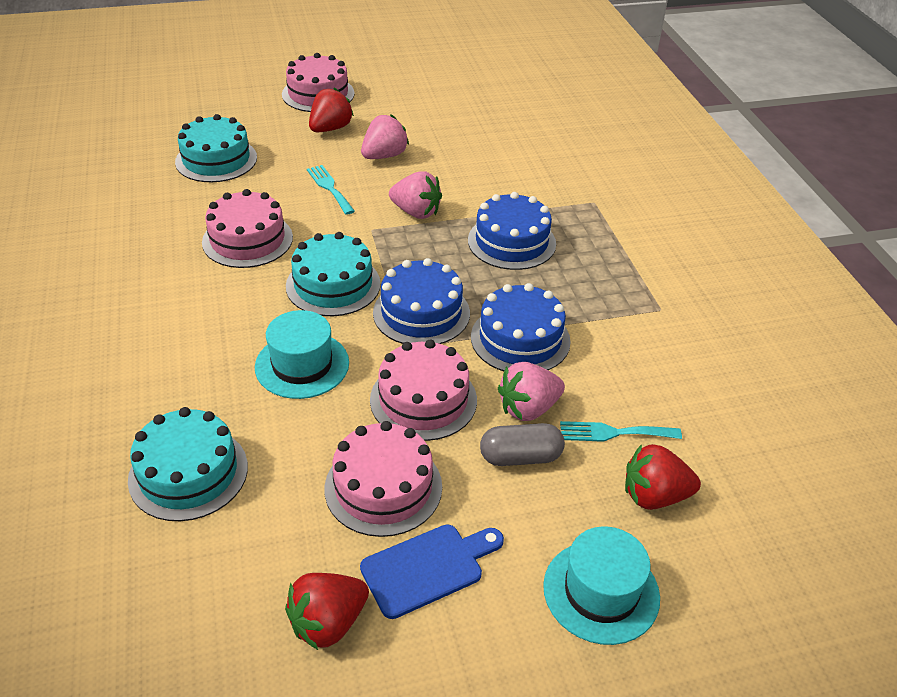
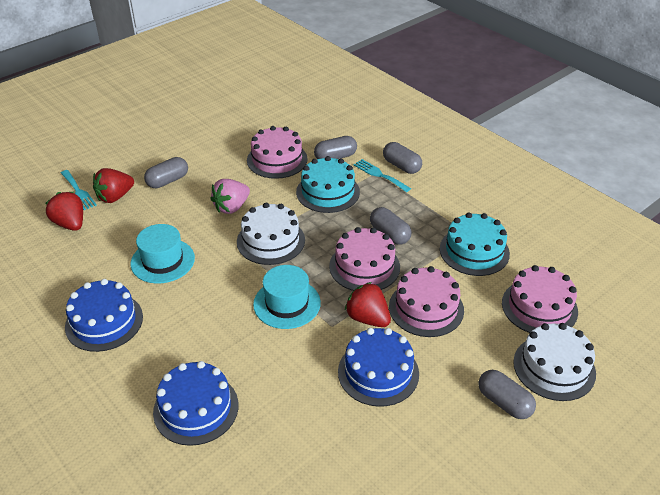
blue cutting board: 1 -> 0
grey capsule: 1 -> 5
pink strawberry: 3 -> 1
turquoise cake: 3 -> 2
white cake: 0 -> 2

